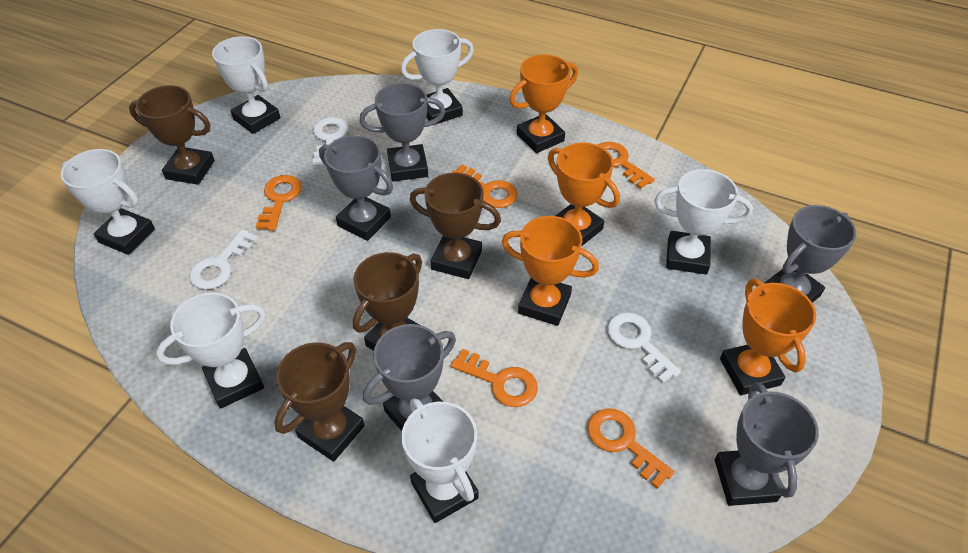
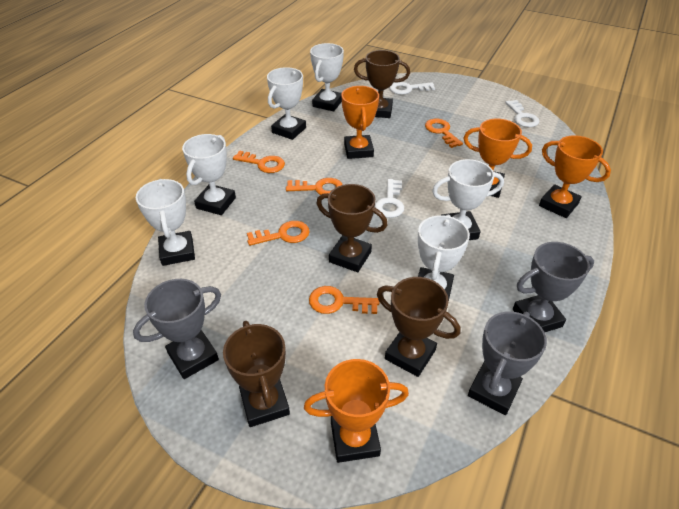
grey trophy: 5 -> 3

